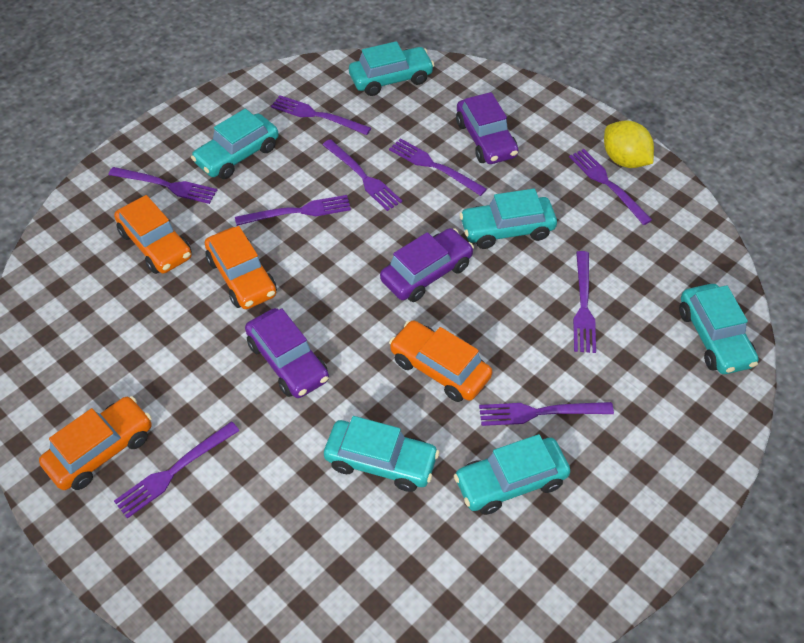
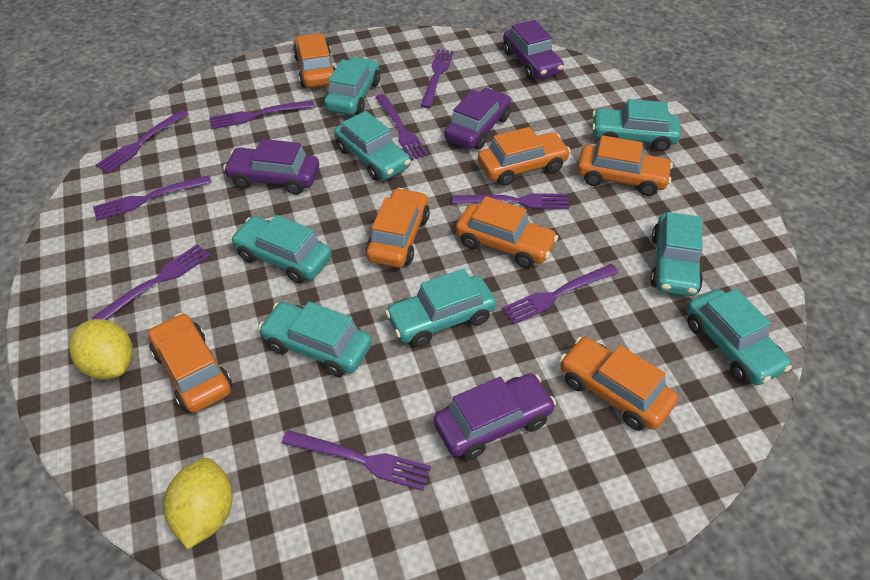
orange car: 4 -> 7
purple car: 3 -> 4
turquoise car: 6 -> 8
yellow lemon: 1 -> 2

